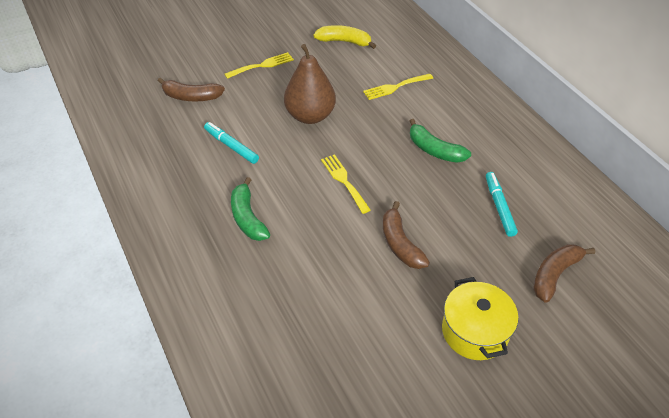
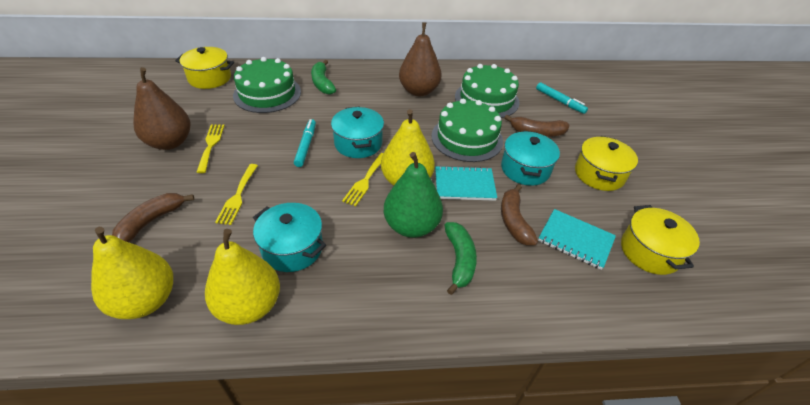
brown pear: 1 -> 2
green cake: 0 -> 3
green pear: 0 -> 1
turquoise notebook: 0 -> 2
turquoise pot: 0 -> 3
yellow banana: 1 -> 0
yellow pear: 0 -> 3
yellow pot: 1 -> 3

